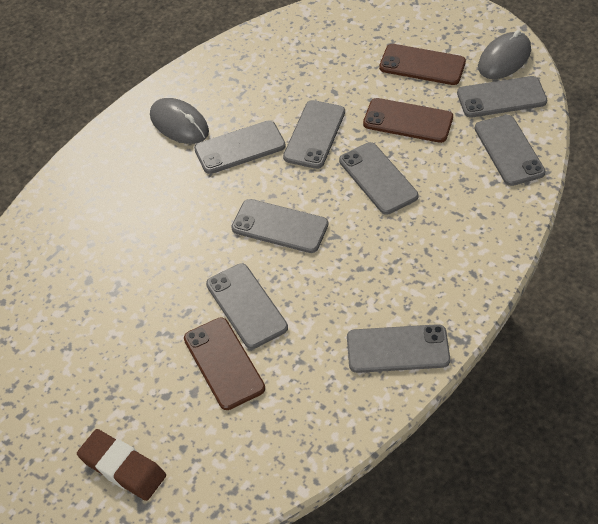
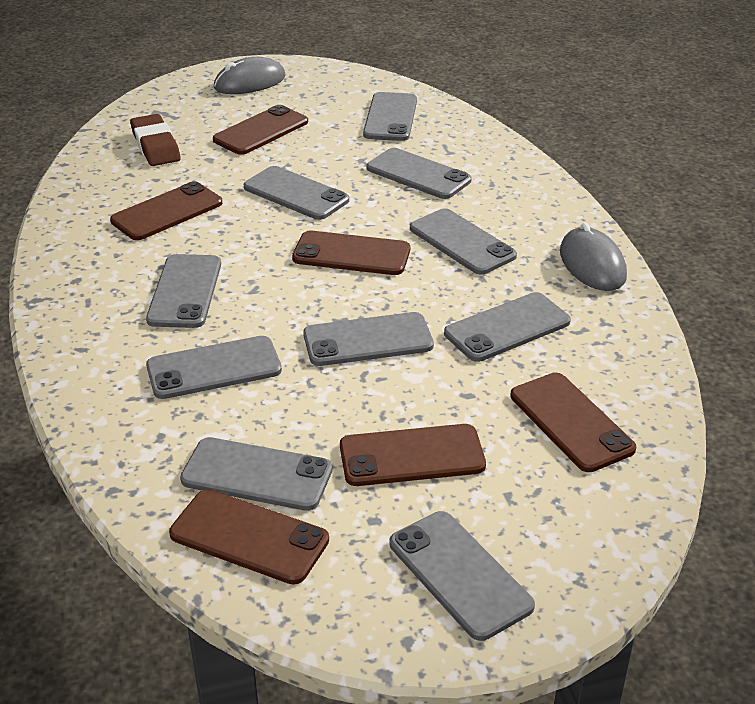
brown phone: 3 -> 6
grey phone: 8 -> 10

